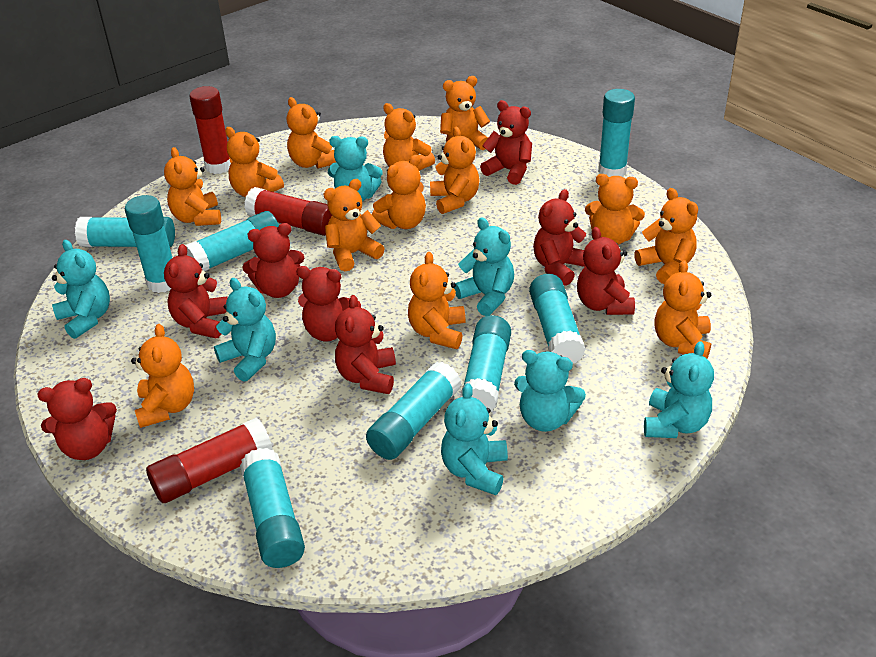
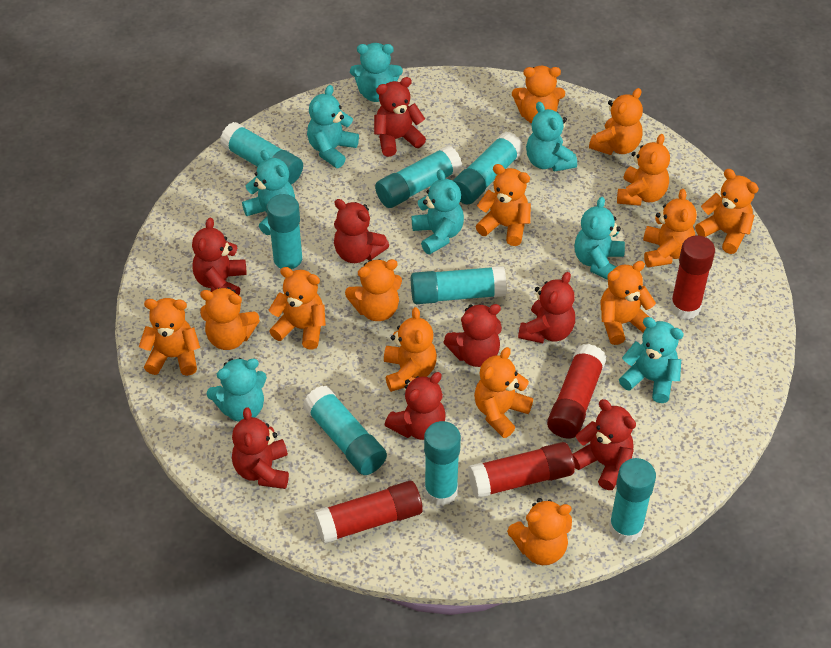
orange teddy bear: 13 -> 14
red glue stick: 3 -> 4
turquoise teddy bear: 7 -> 8

